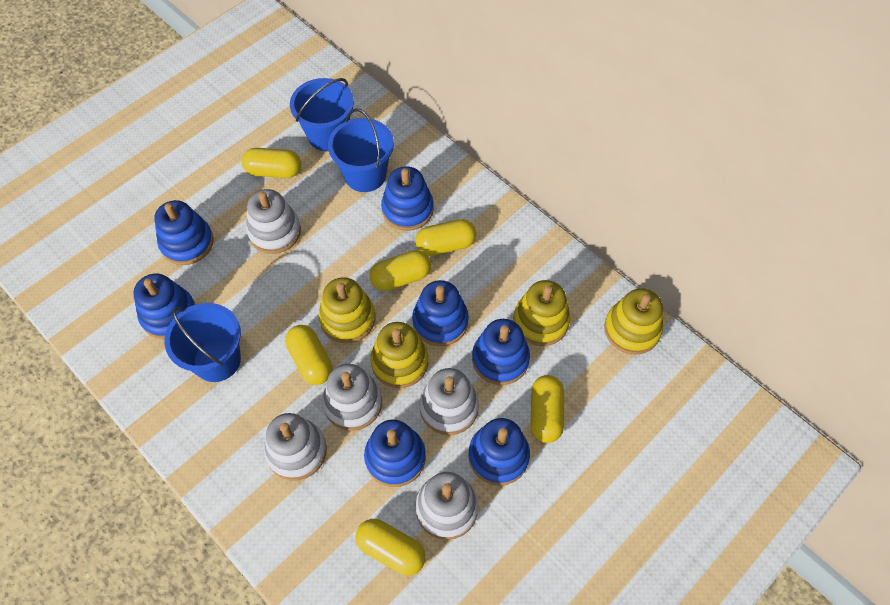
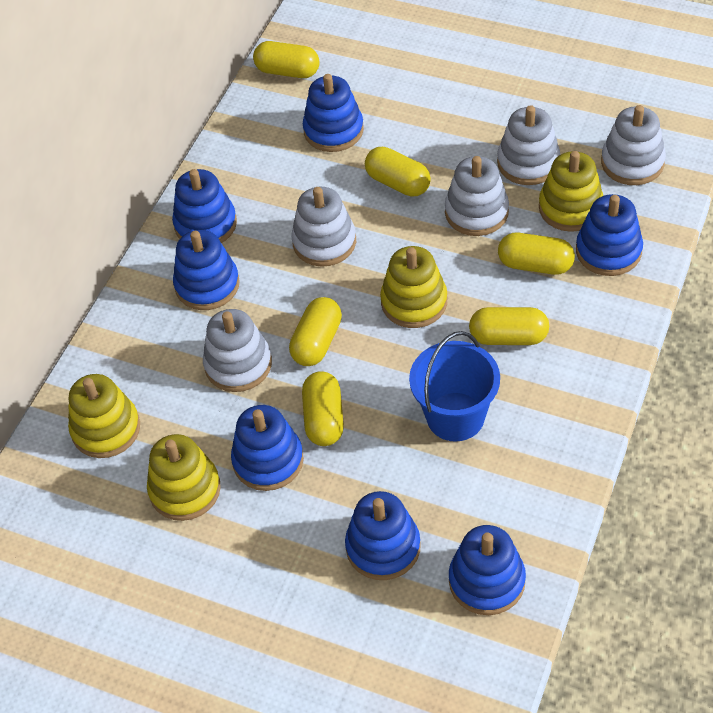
blue bucket: 3 -> 1

